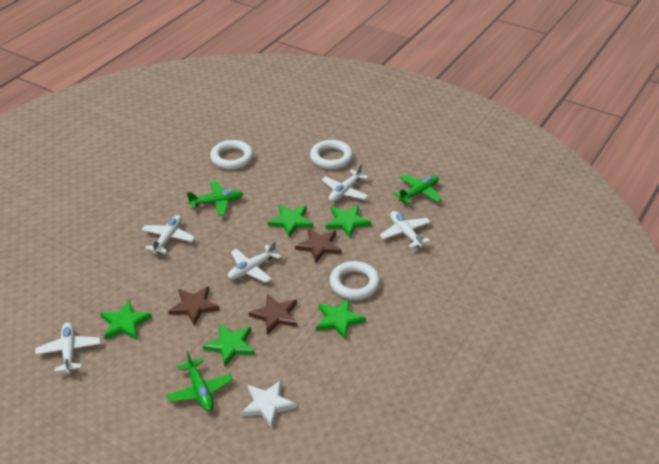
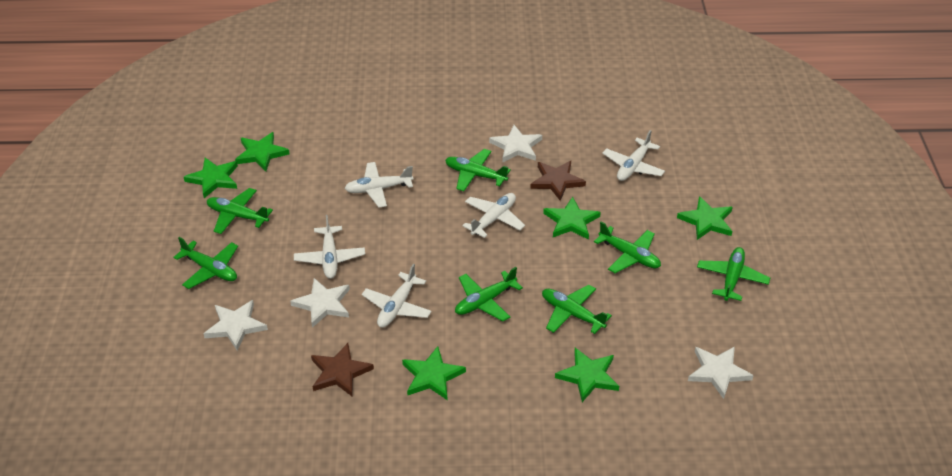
brown star: 3 -> 2
green plane: 3 -> 7
green star: 5 -> 6
white ring: 3 -> 0
white star: 1 -> 4

